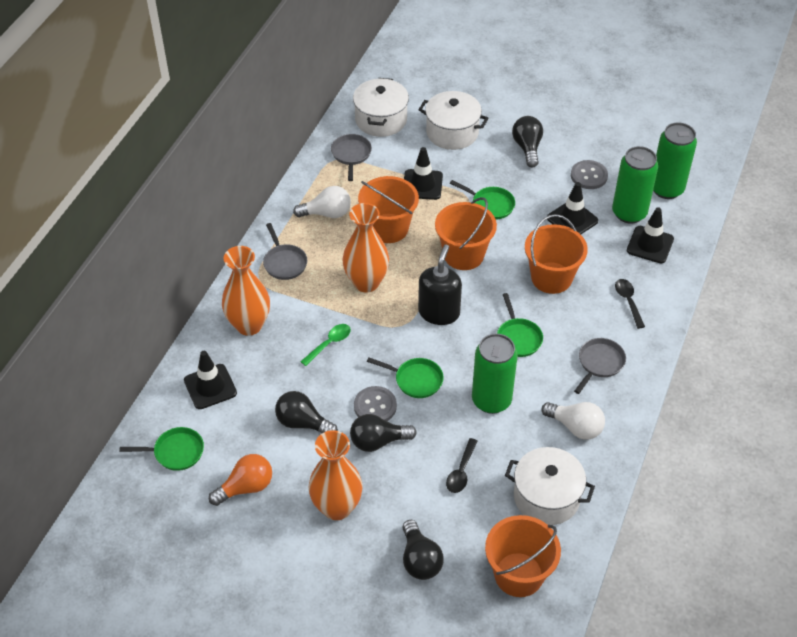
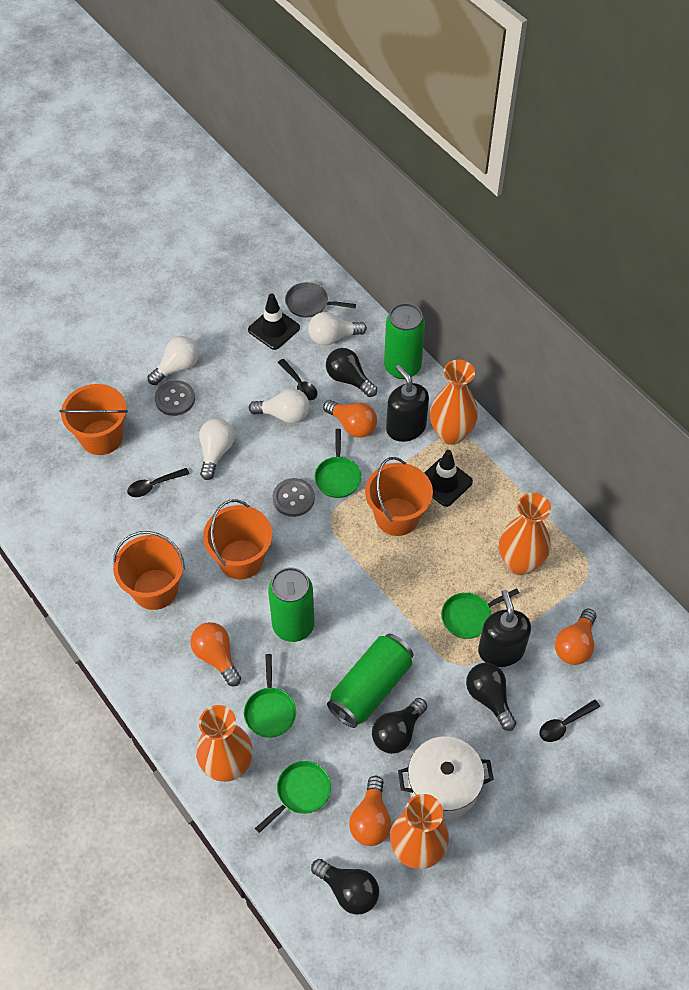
black soap dispenser: 1 -> 2
black spoon: 2 -> 3
black traffic cone: 4 -> 2
green spoon: 1 -> 0
grey pan: 3 -> 1
orange light bulb: 1 -> 4
orange vase: 3 -> 4
white light bulb: 2 -> 4
white pot: 3 -> 1

